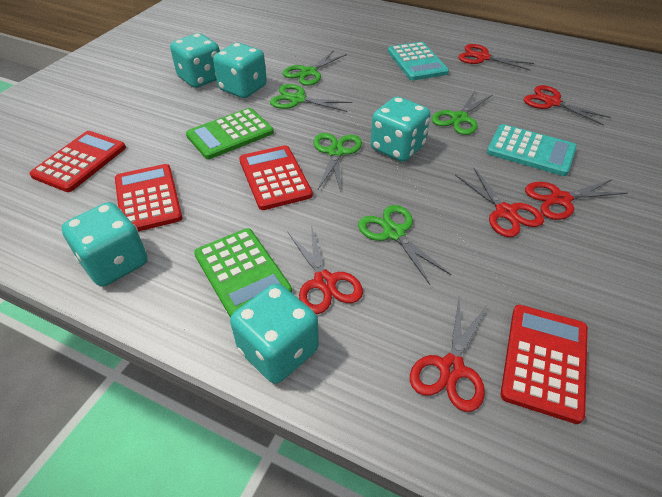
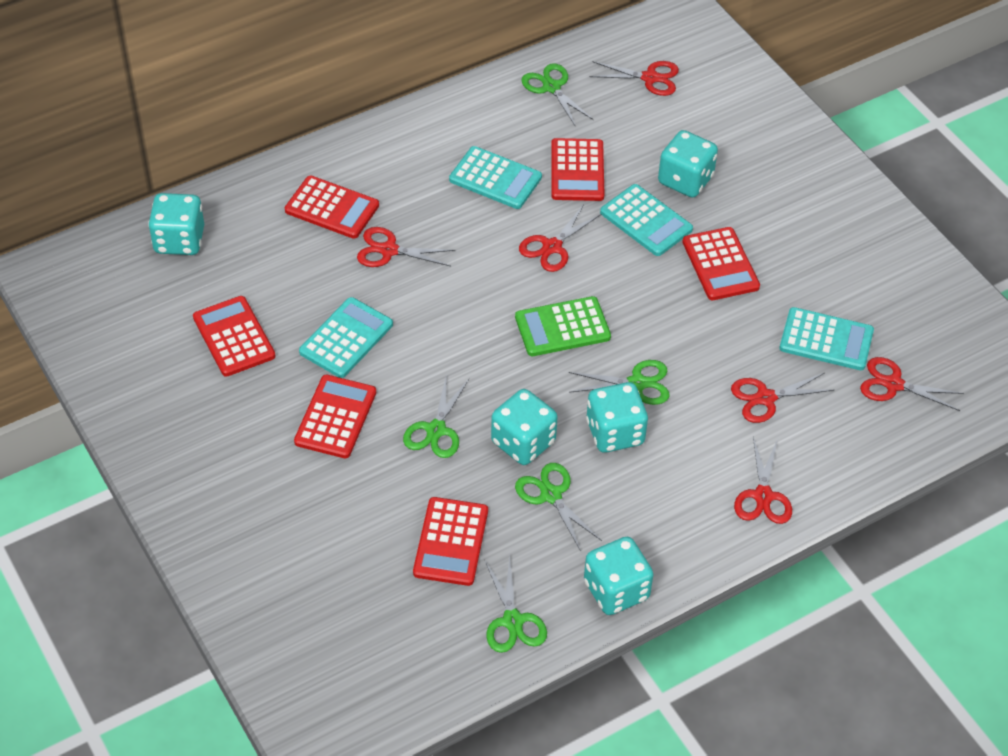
green calculator: 2 -> 1
red calculator: 4 -> 6
turquoise calculator: 2 -> 4

